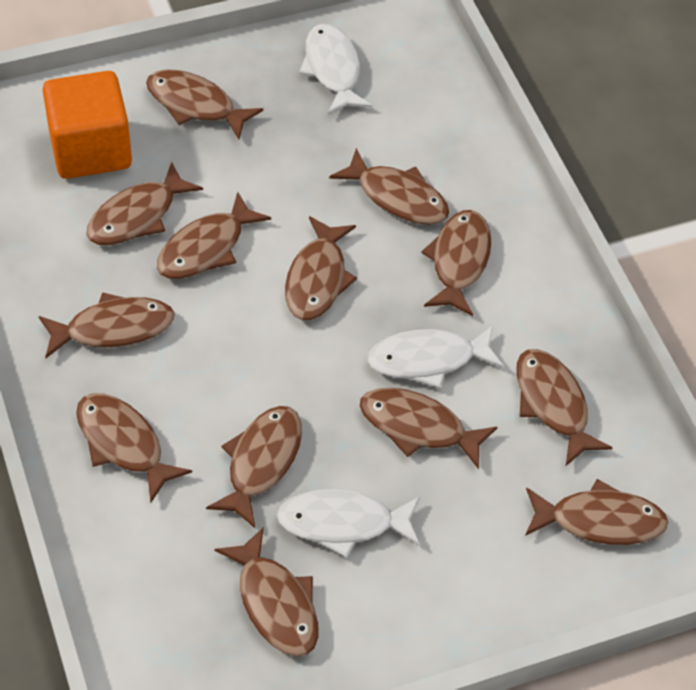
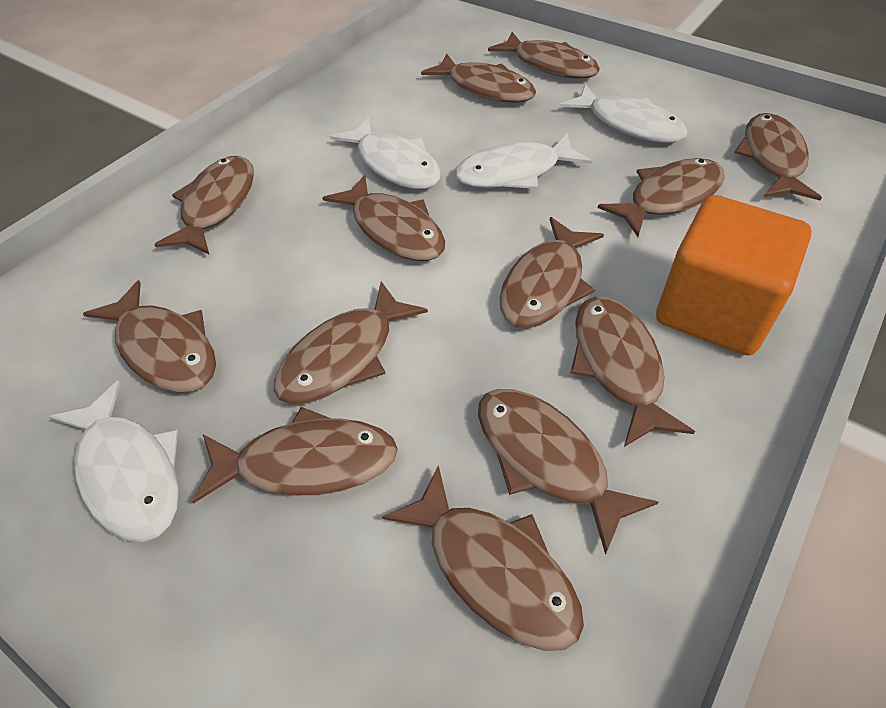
white fish: 3 -> 4

